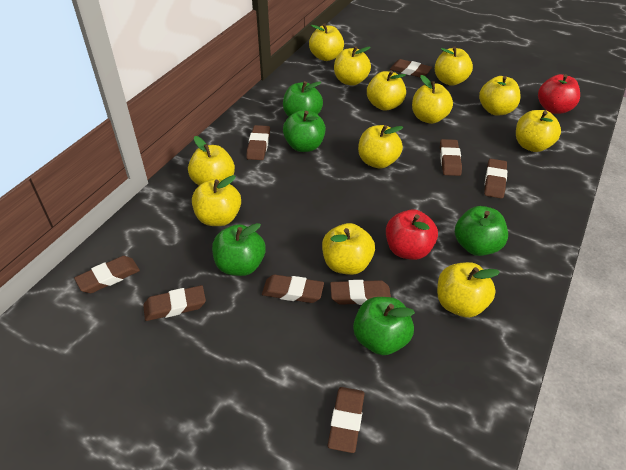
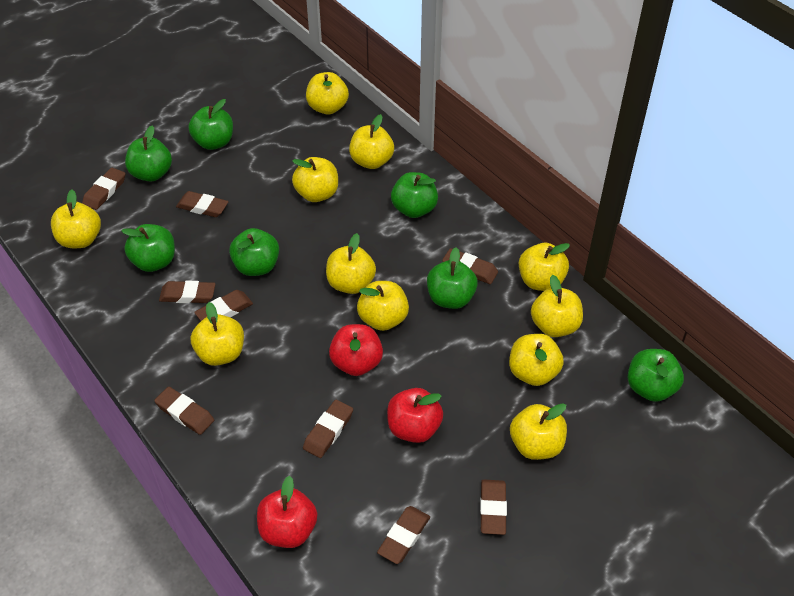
green apple: 5 -> 7
red apple: 2 -> 3
yellow apple: 12 -> 11

